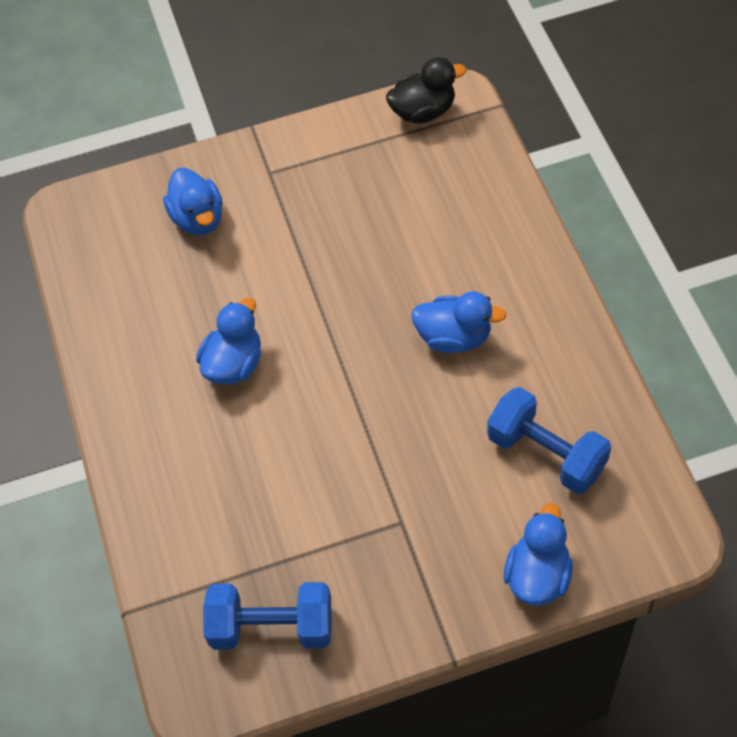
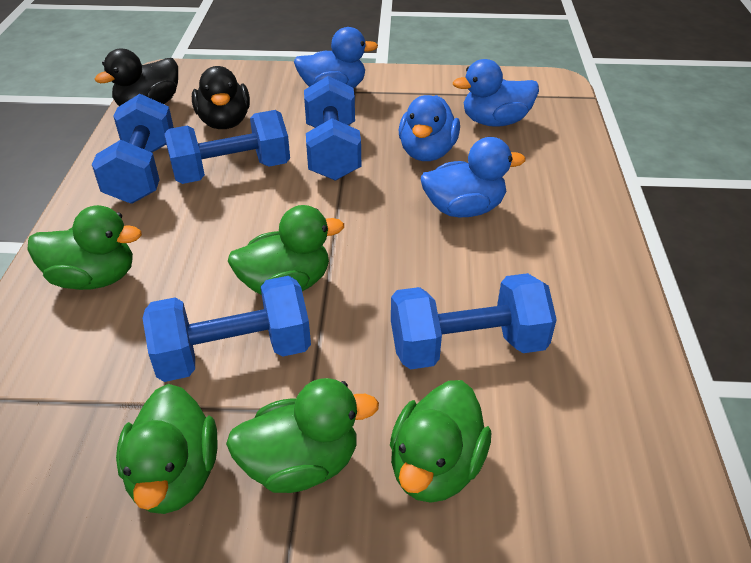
black duck: 1 -> 2
blue dumbbell: 2 -> 5
green duck: 0 -> 5

